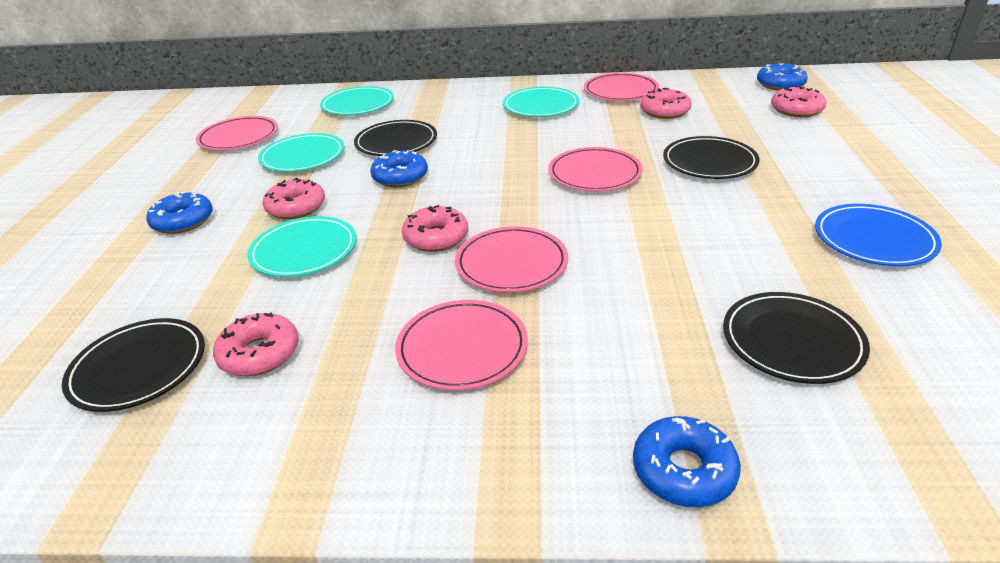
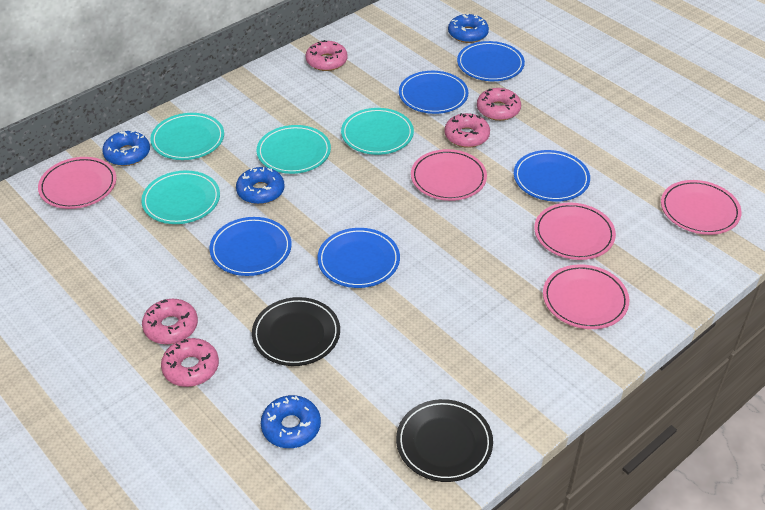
black plate: 4 -> 2
blue plate: 1 -> 5

